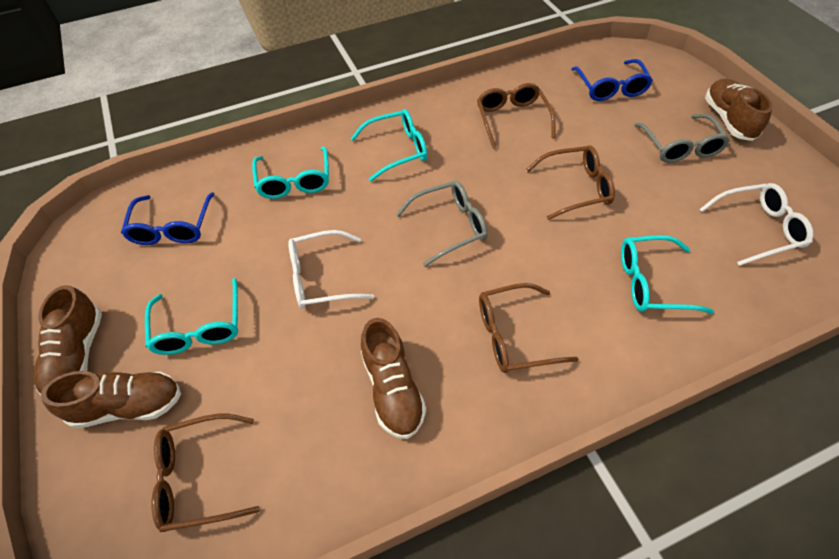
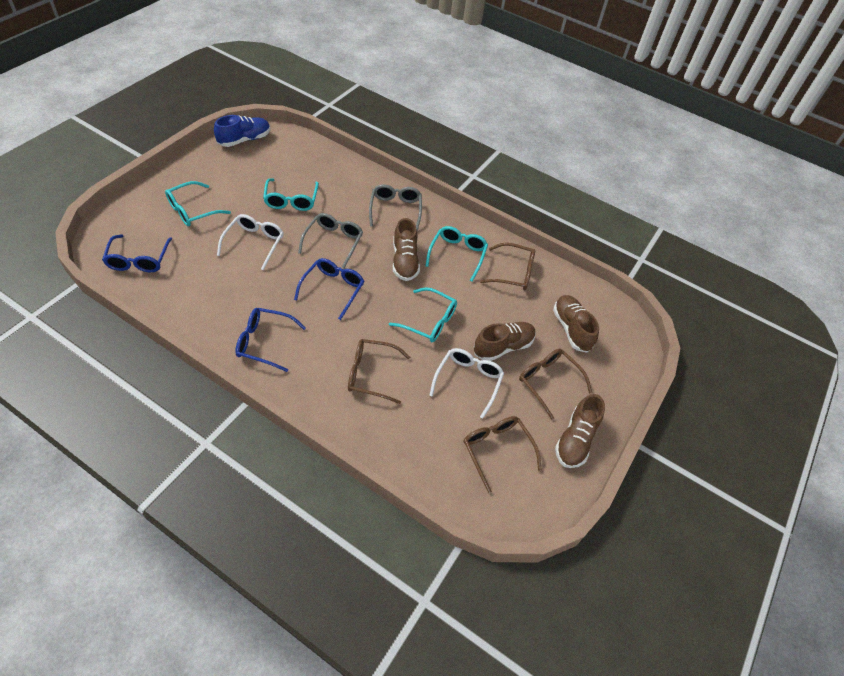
blue glasses: 2 -> 3
blue shoe: 0 -> 1

